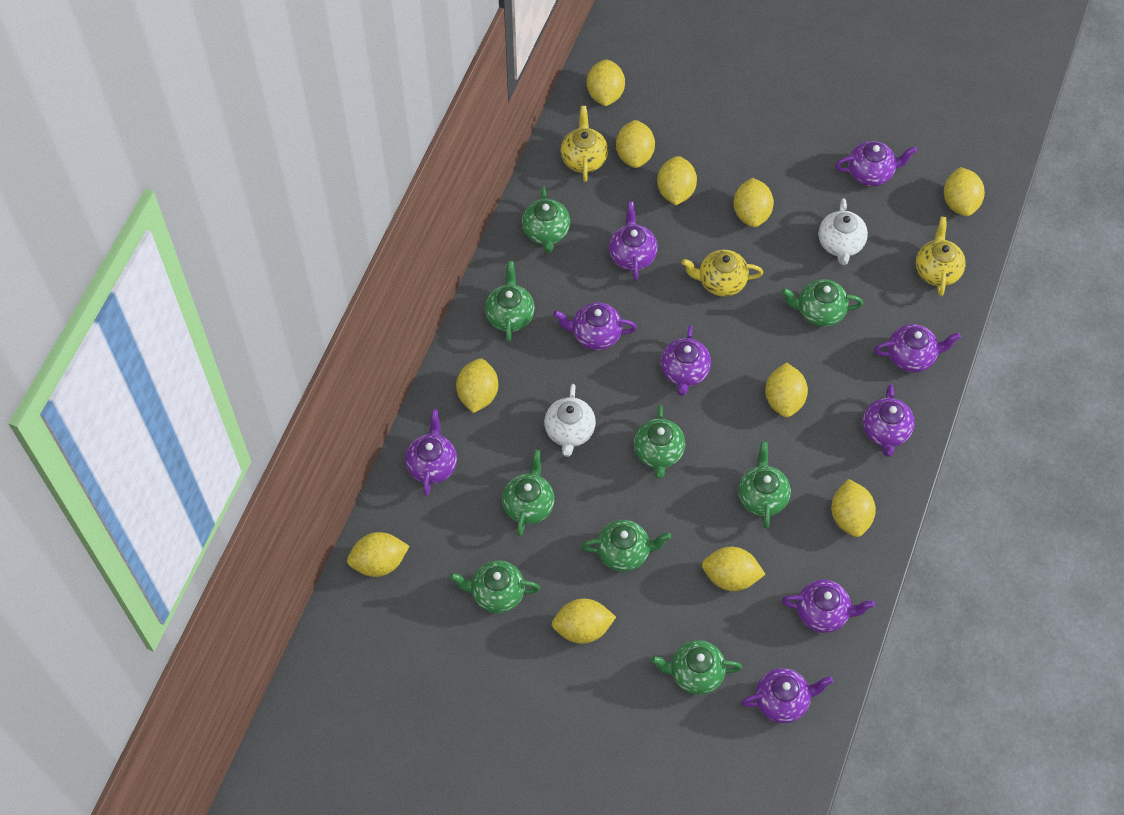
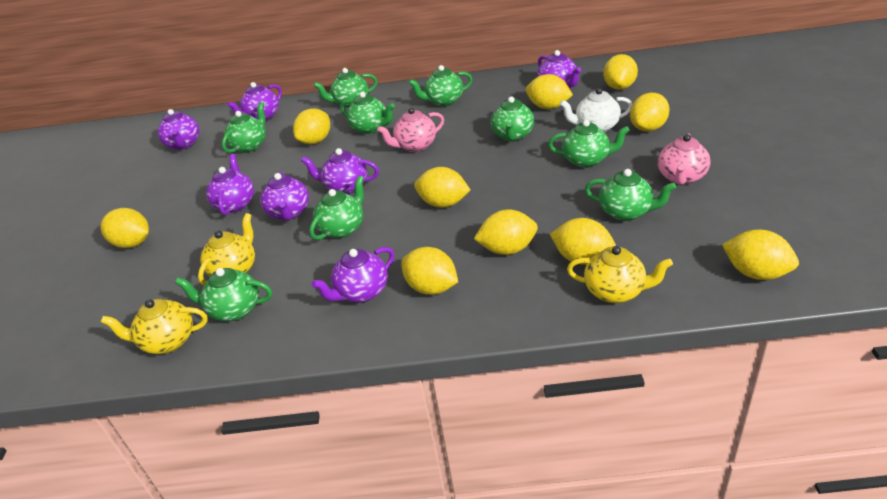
pink teapot: 0 -> 2
purple teapot: 9 -> 7
white teapot: 2 -> 1
yellow lemon: 11 -> 10

